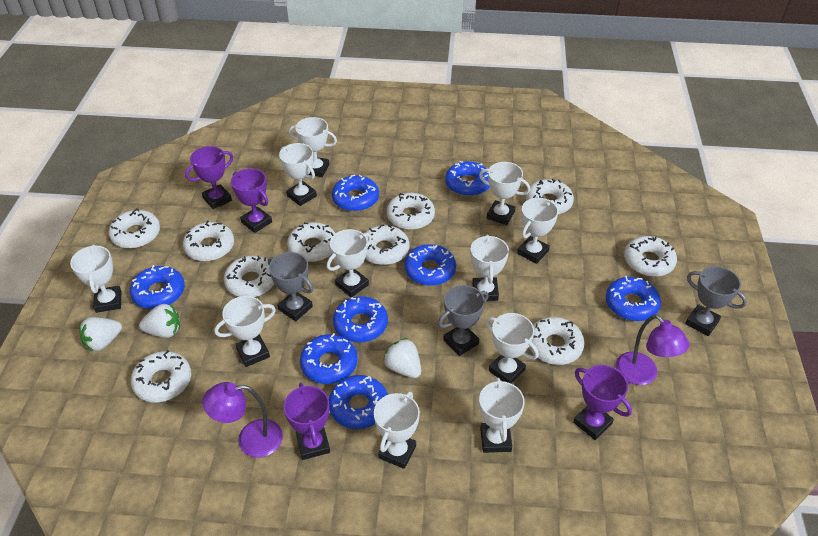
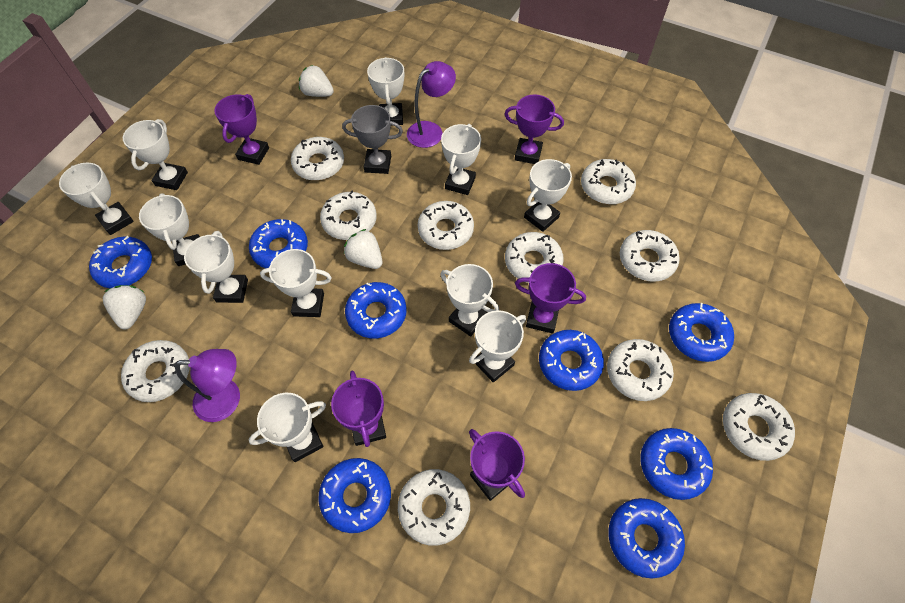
grey trophy: 3 -> 1
purple trophy: 4 -> 5

